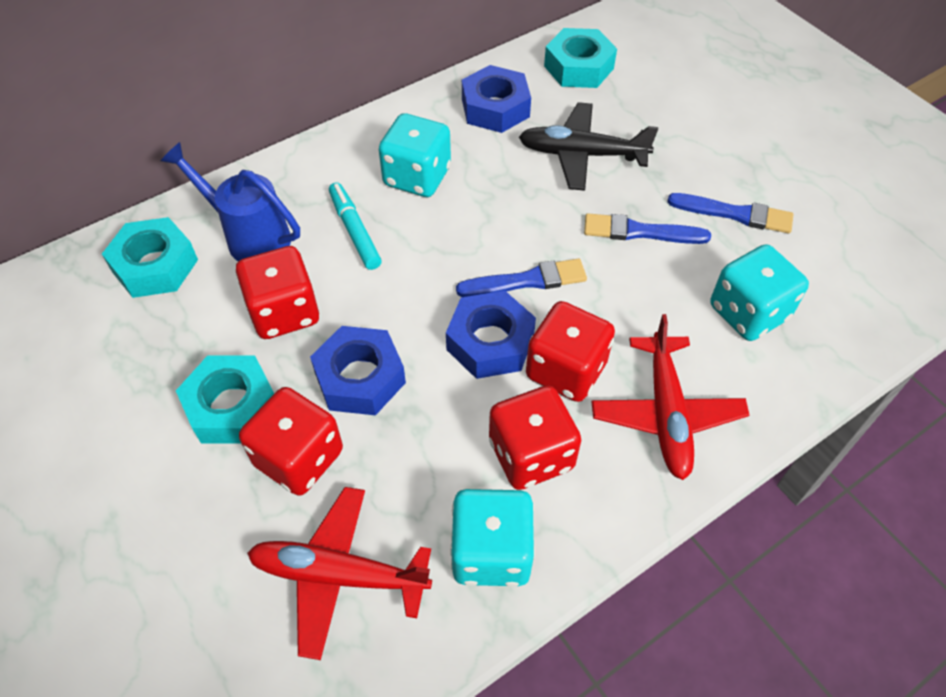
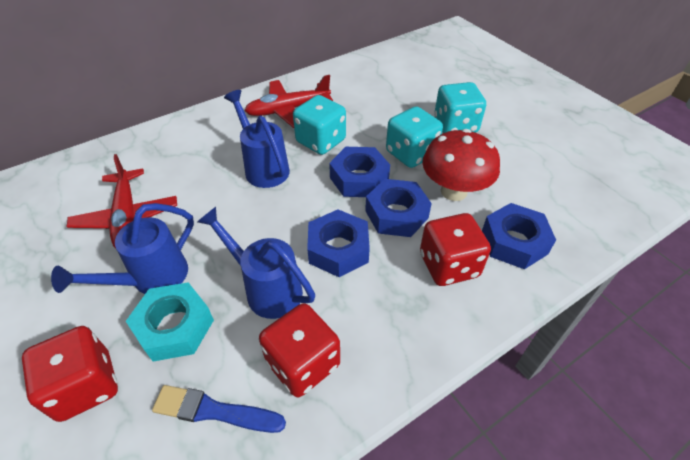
black plane: 1 -> 0
blue brush: 3 -> 1
blue nut: 3 -> 4
blue watering can: 1 -> 3
red dice: 4 -> 3
red mushroom: 0 -> 1
turquoise marker: 1 -> 0
turquoise nut: 3 -> 1

